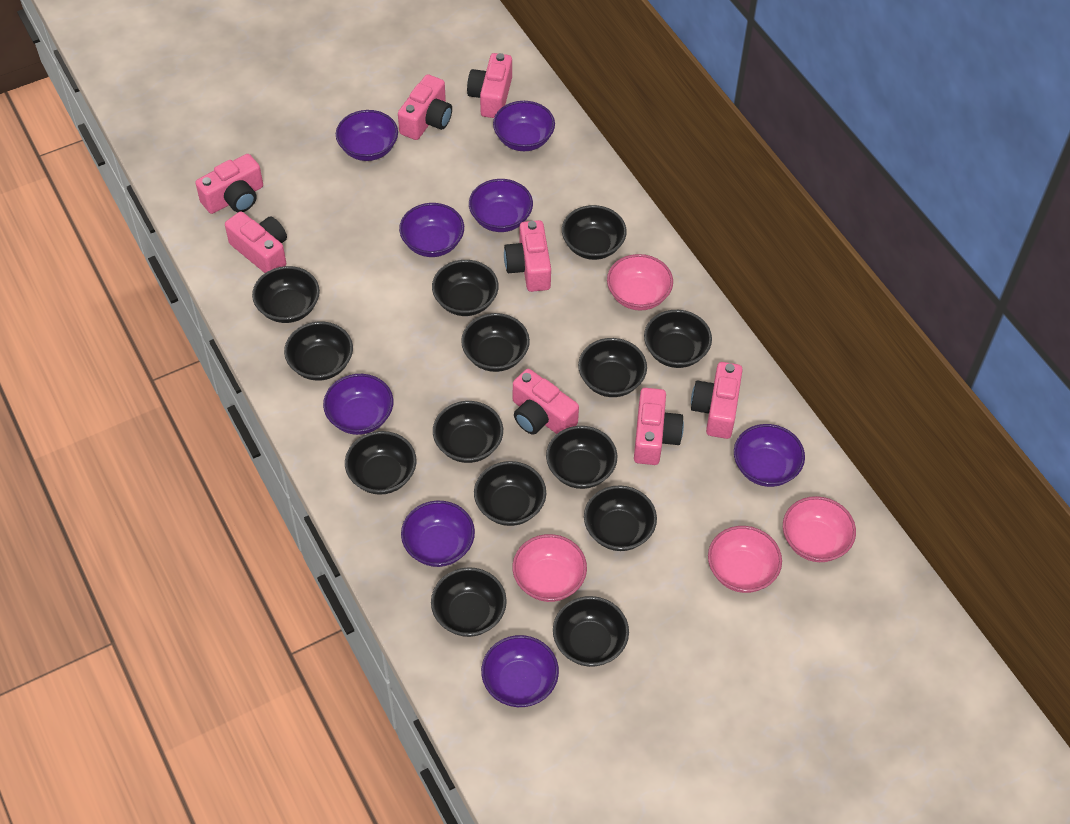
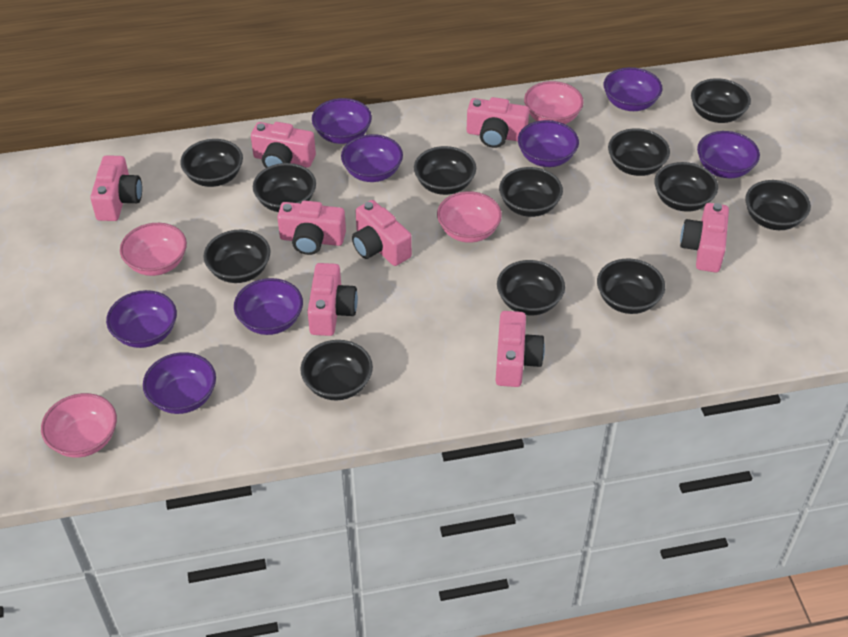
black bowl: 14 -> 12

